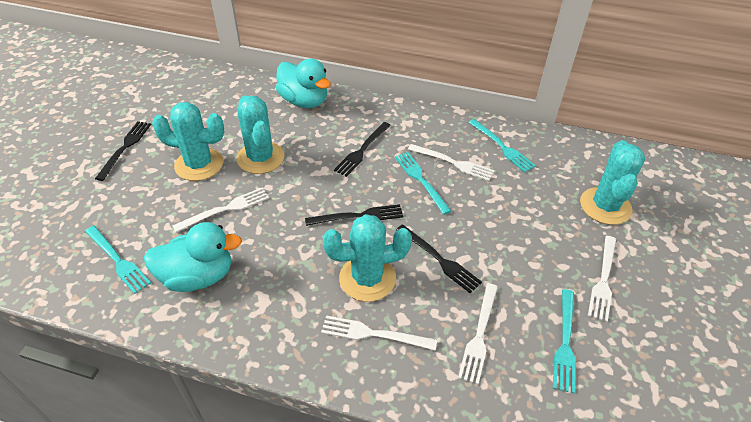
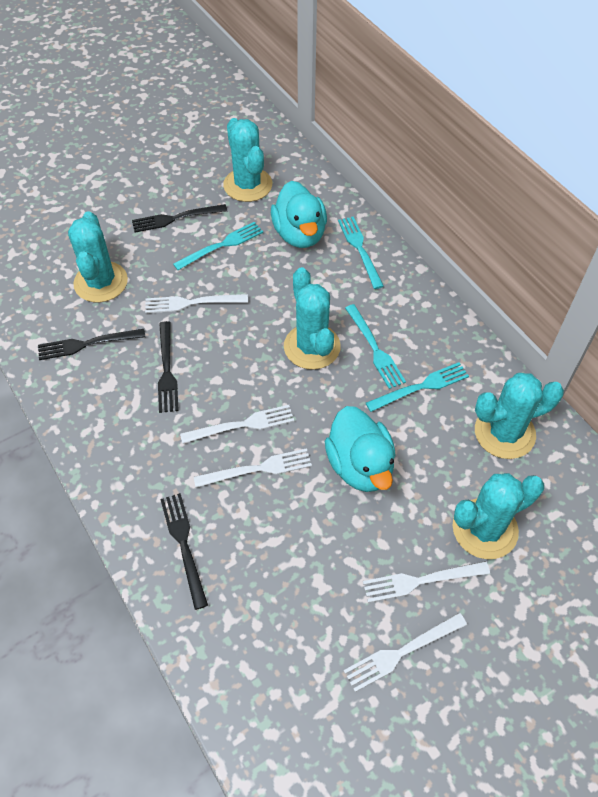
turquoise cactus: 4 -> 5

